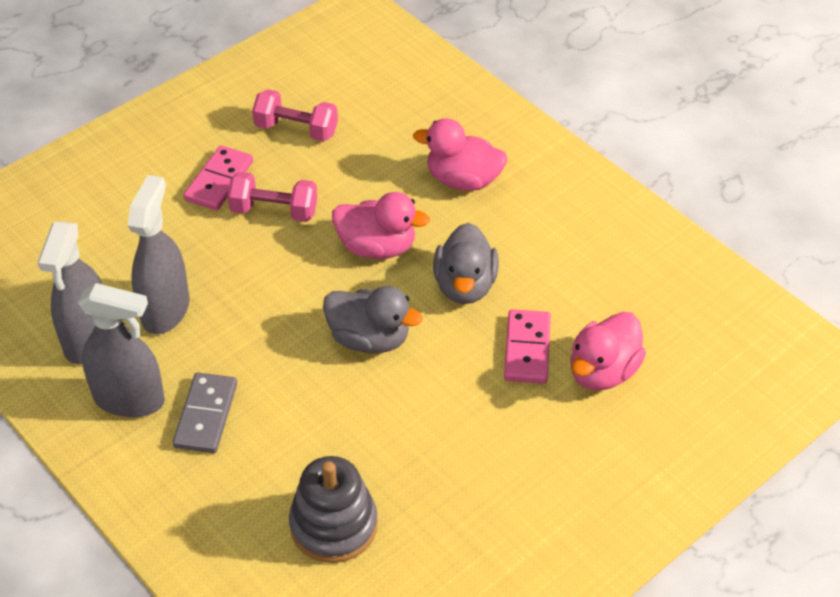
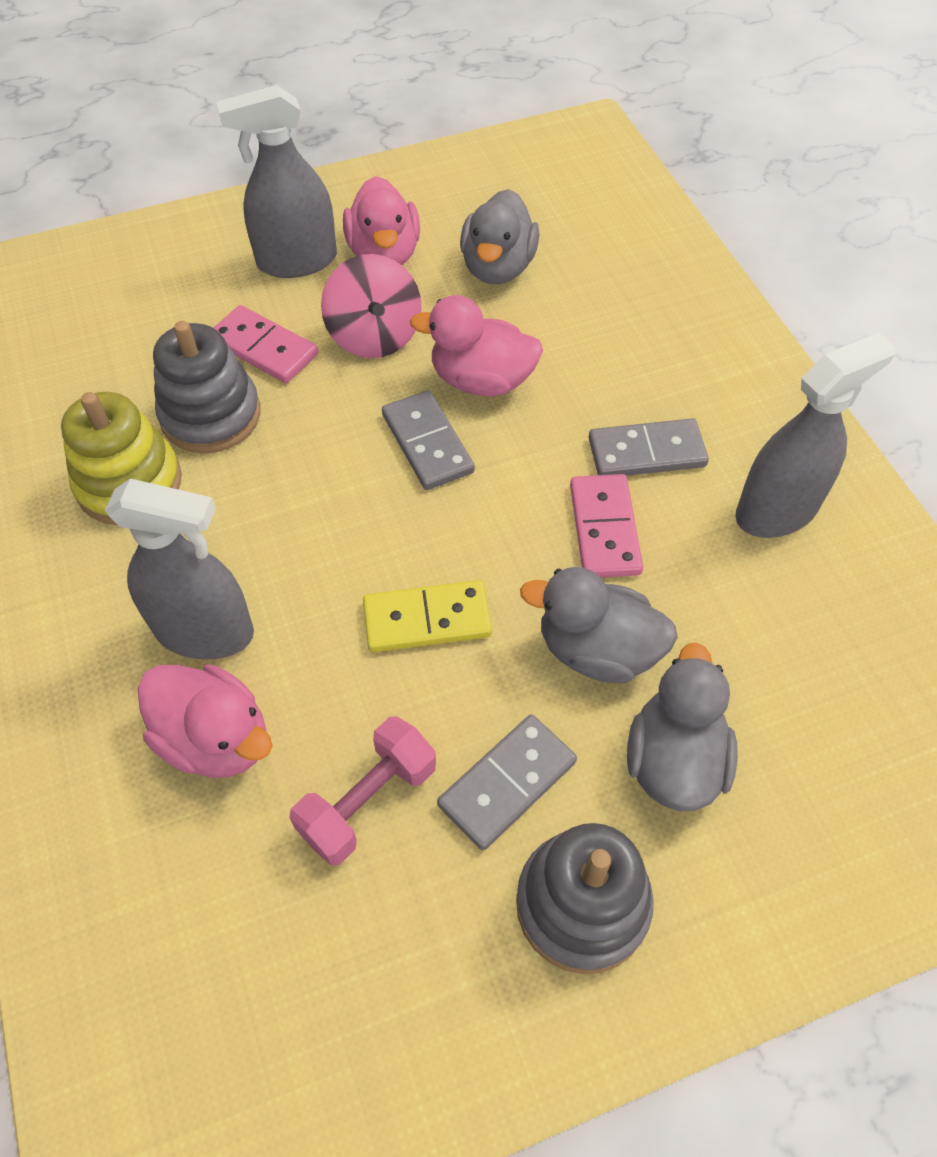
grey domino: 1 -> 3
grey duck: 2 -> 3
grey stacking toy: 1 -> 2
pink dumbbell: 2 -> 1
pink spinning top: 0 -> 1
yellow domino: 0 -> 1
yellow stacking toy: 0 -> 1

